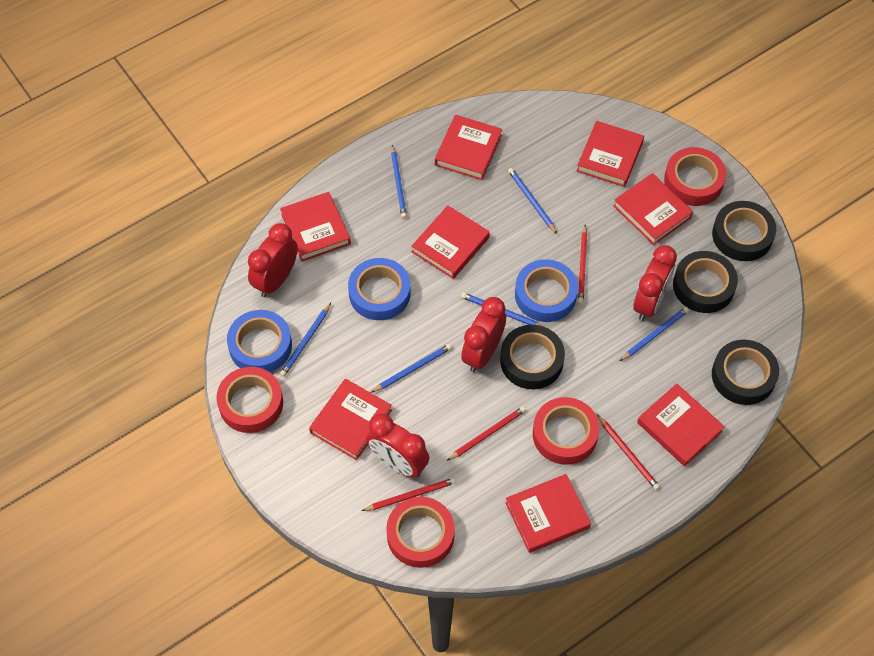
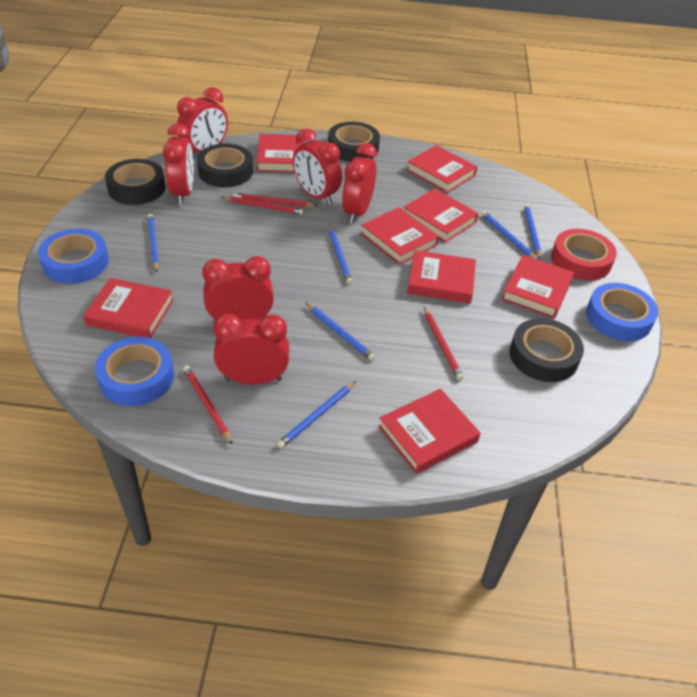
red clock: 4 -> 6
red tape: 4 -> 1

